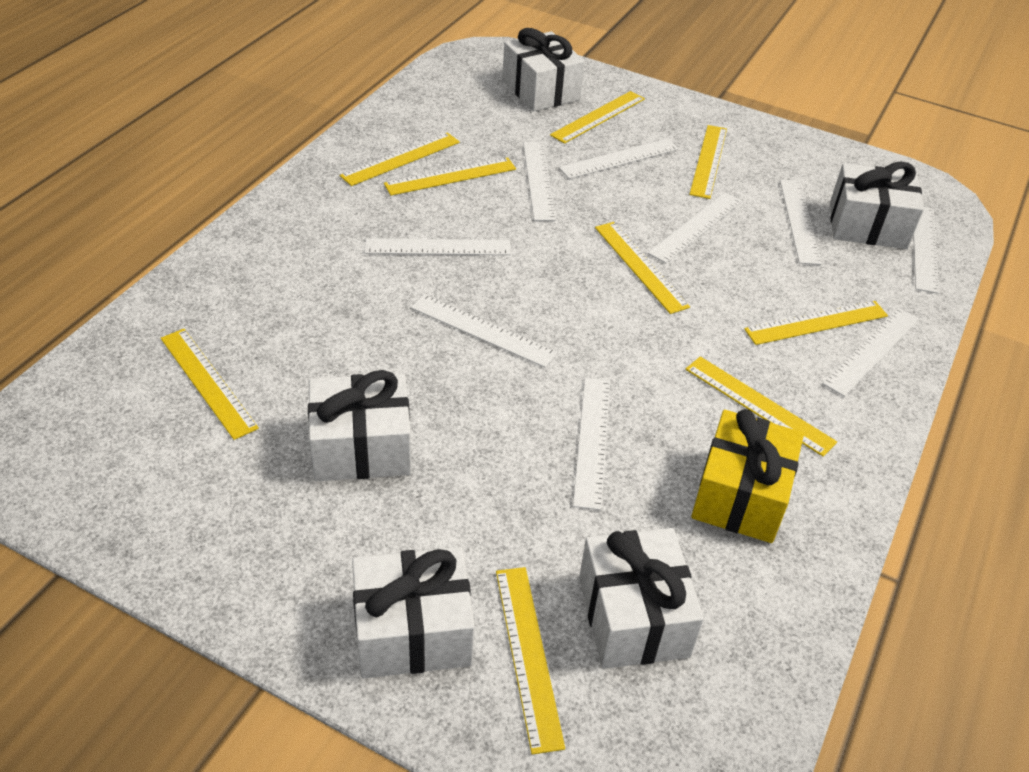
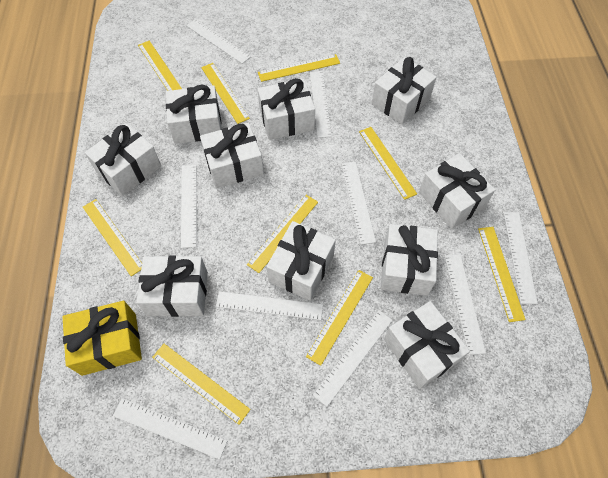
white gift: 5 -> 10

